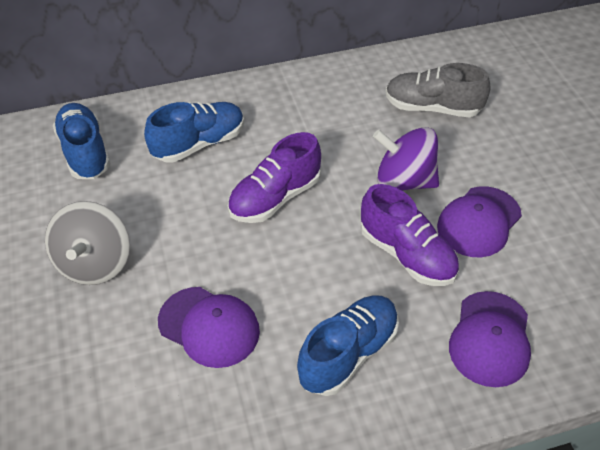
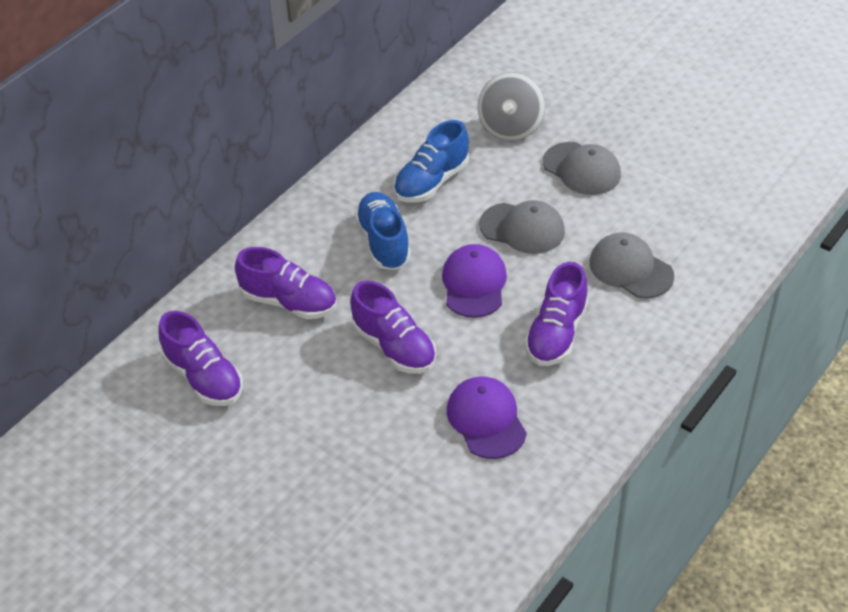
blue shoe: 3 -> 2
grey cap: 0 -> 3
grey shoe: 1 -> 0
purple cap: 3 -> 2
purple shoe: 2 -> 4
purple spinning top: 1 -> 0

